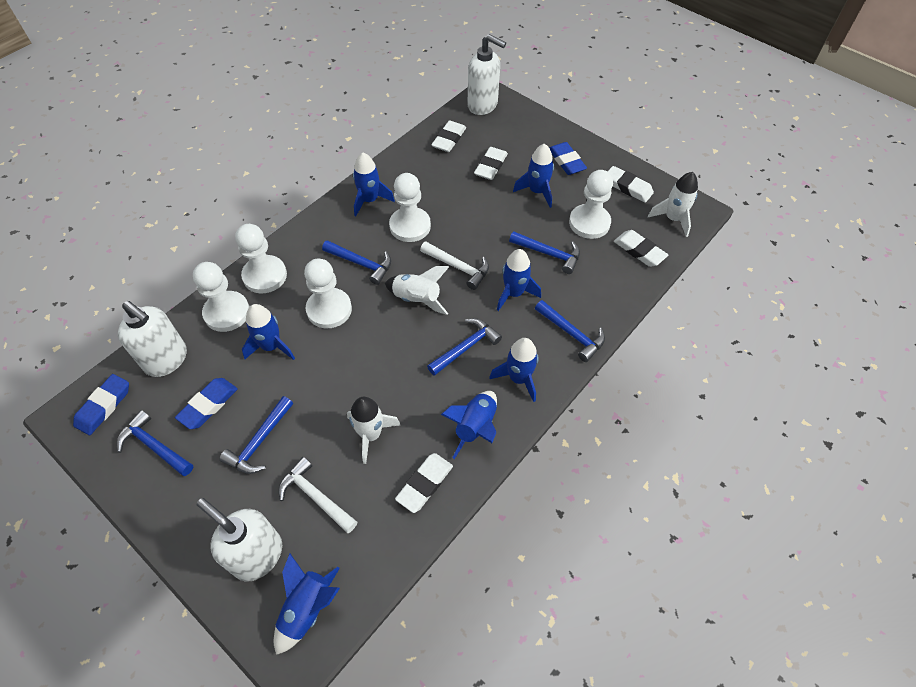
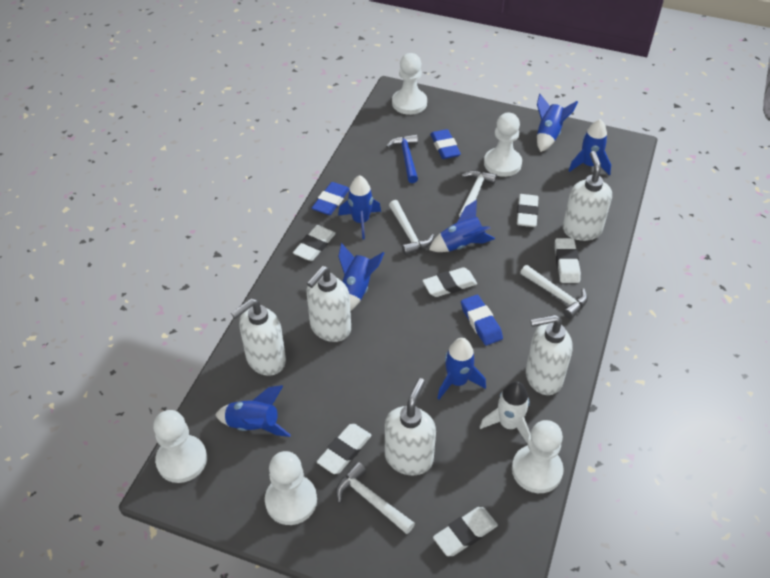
blue hammer: 6 -> 1
white eraser: 5 -> 6
white hammer: 2 -> 4
white rocket: 3 -> 1
white soap dispenser: 3 -> 5

